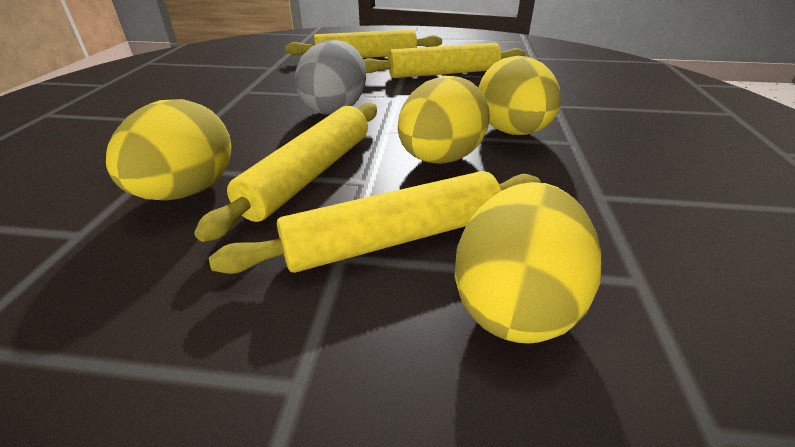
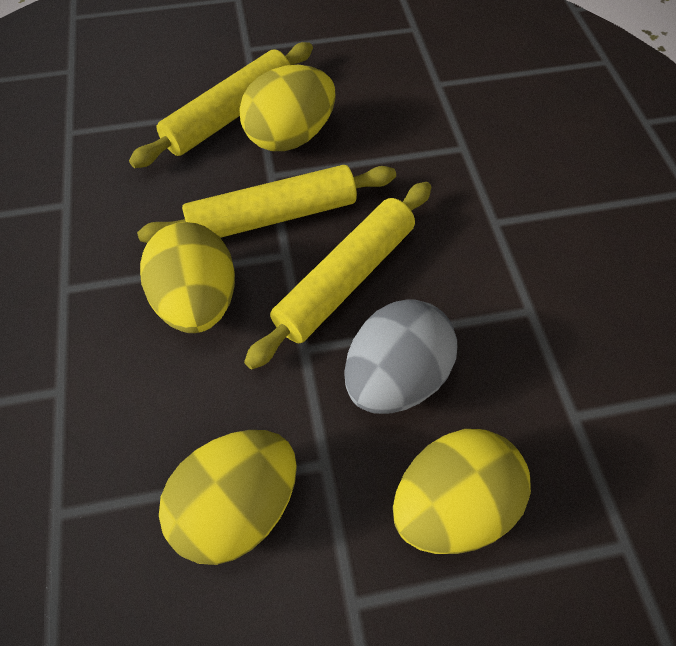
yellow rolling pin: 4 -> 3

